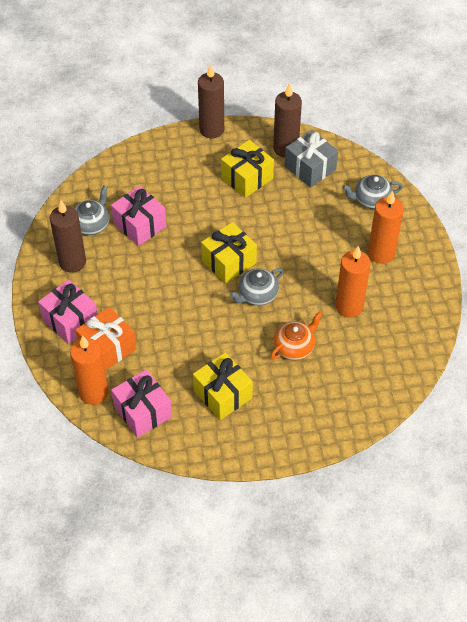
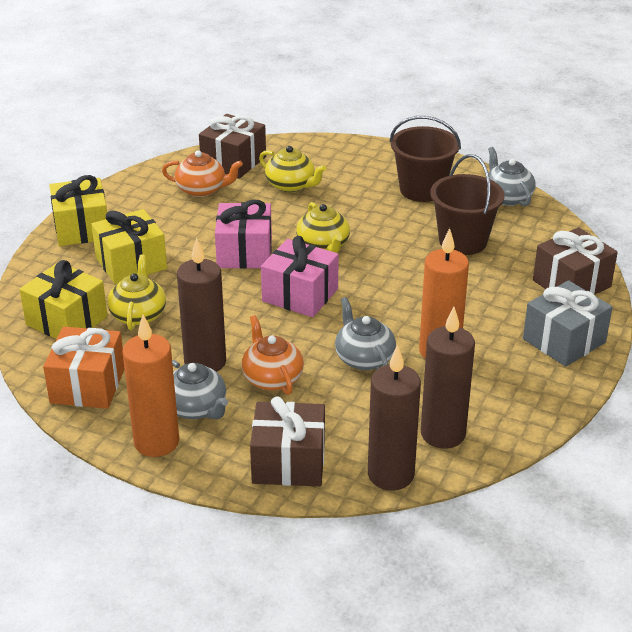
brown bucket: 0 -> 2
brown gift: 0 -> 3
orange candle: 3 -> 2
orange teapot: 1 -> 2
pink gift: 3 -> 2
yellow teapot: 0 -> 3

